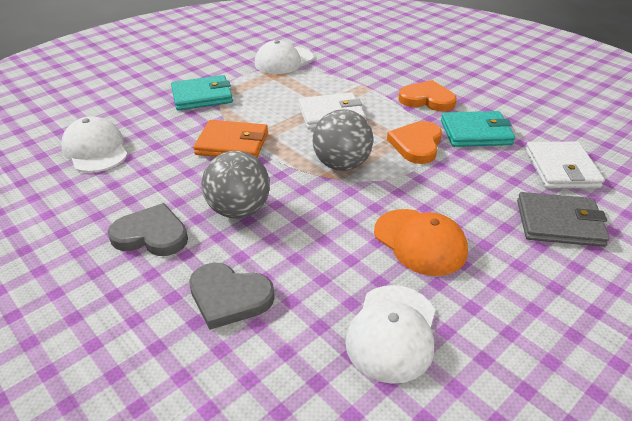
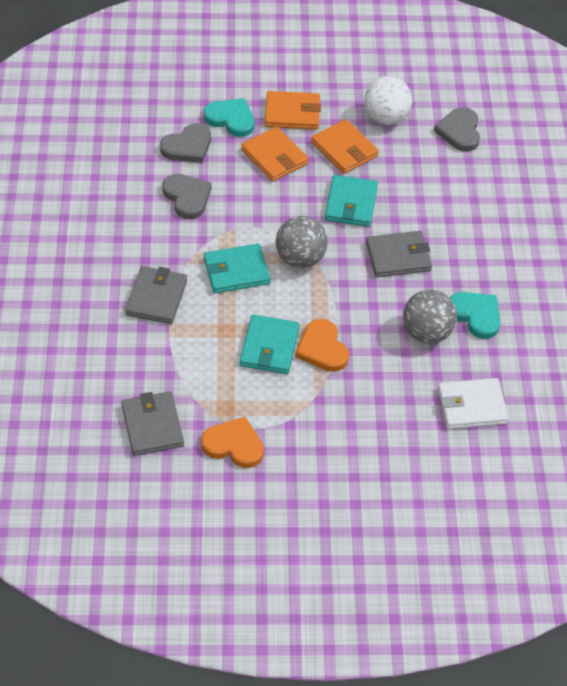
grey heart: 2 -> 3
grey wallet: 1 -> 3
orange cap: 1 -> 0
orange wallet: 1 -> 3
turquoise heart: 0 -> 2
turquoise wallet: 2 -> 3
white ball: 0 -> 1
white cap: 3 -> 0
white wallet: 2 -> 1

